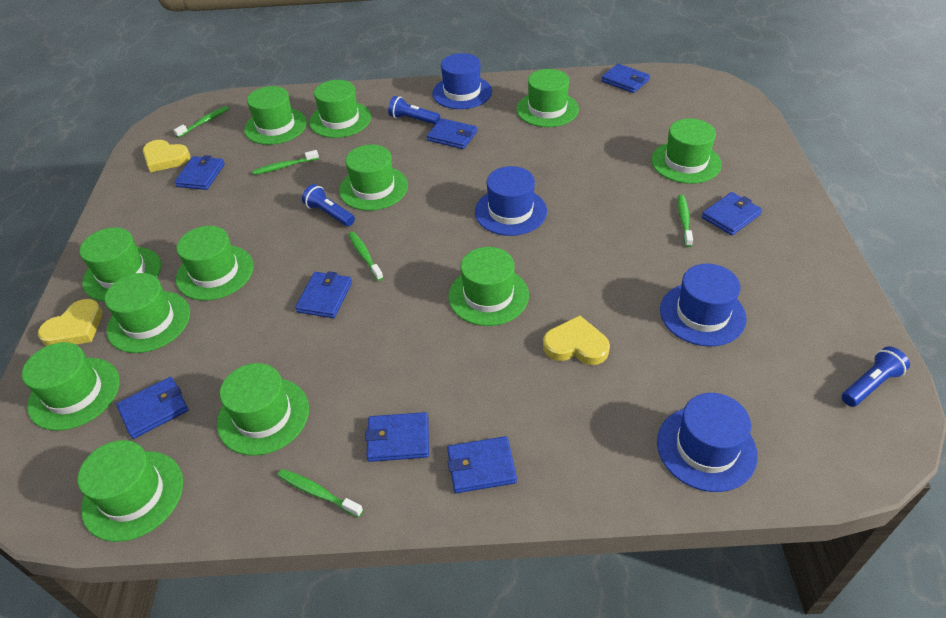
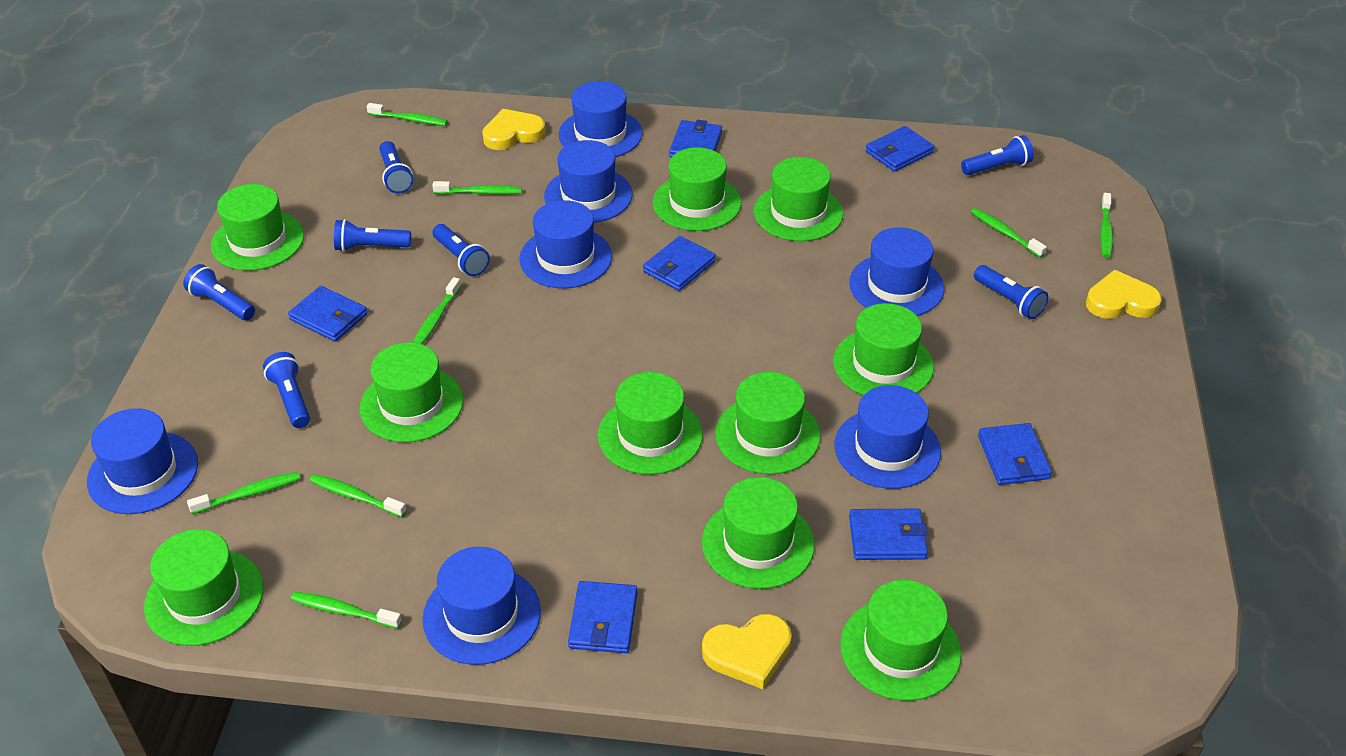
blue flashlight: 3 -> 7
blue hat: 4 -> 7
blue wallet: 8 -> 7
green hat: 12 -> 10
green toothbrush: 5 -> 8

